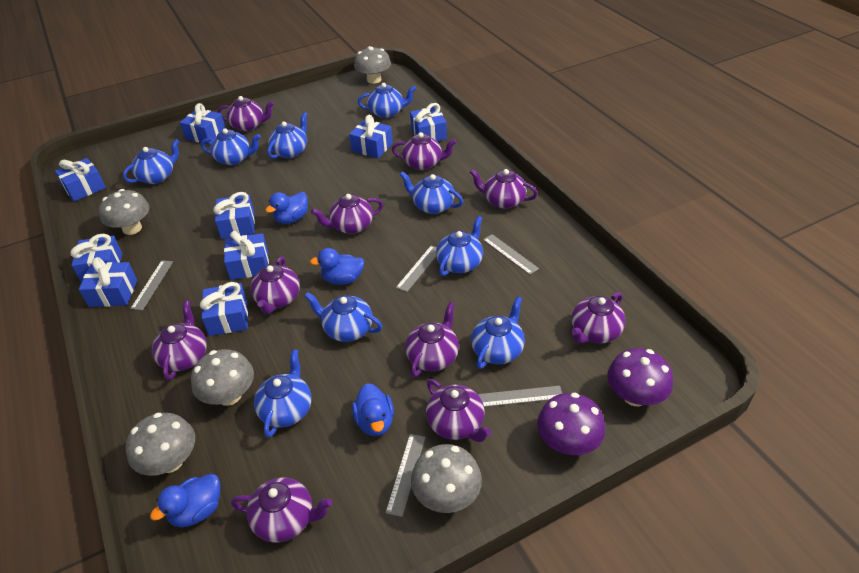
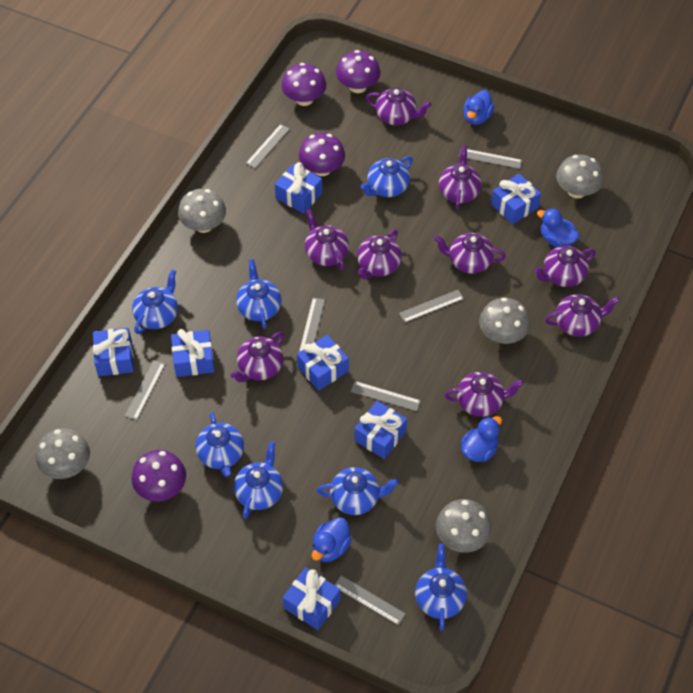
blue gift: 9 -> 7
blue teapot: 9 -> 7
grey ruler: 5 -> 7
purple mushroom: 2 -> 4
purple teapot: 10 -> 9

